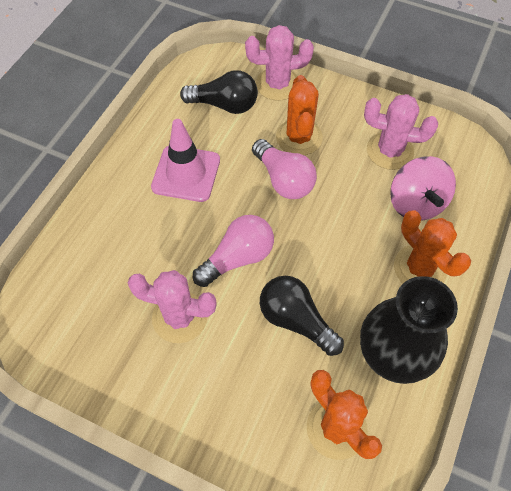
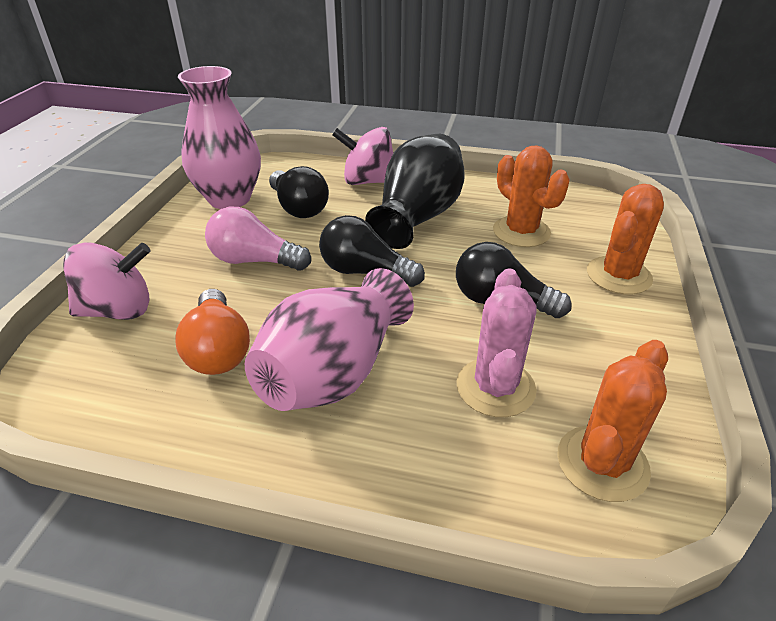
black light bulb: 2 -> 3
orange light bulb: 0 -> 1
pink cactus: 3 -> 1
pink light bulb: 2 -> 1
pink spinning top: 1 -> 2
pink traffic cone: 1 -> 0
pink vase: 0 -> 2

